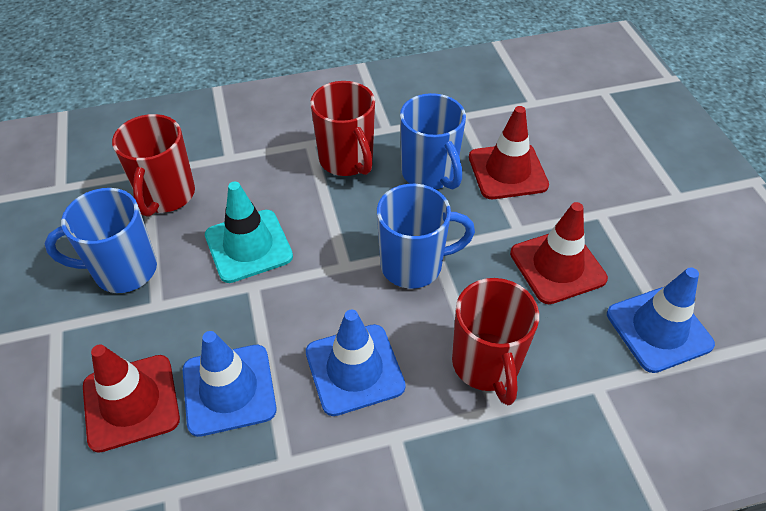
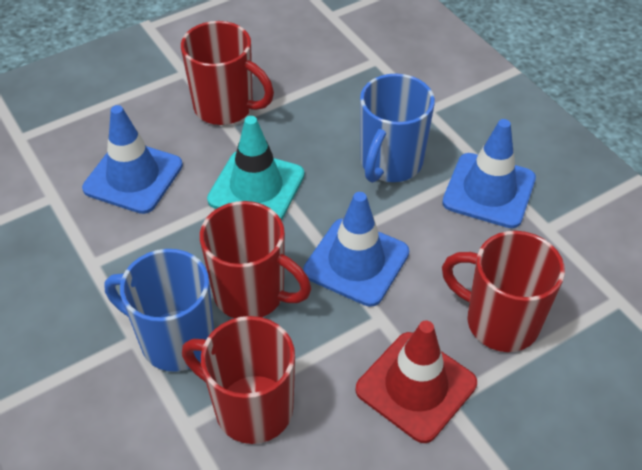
blue mug: 3 -> 2
red mug: 3 -> 4
red traffic cone: 3 -> 1

